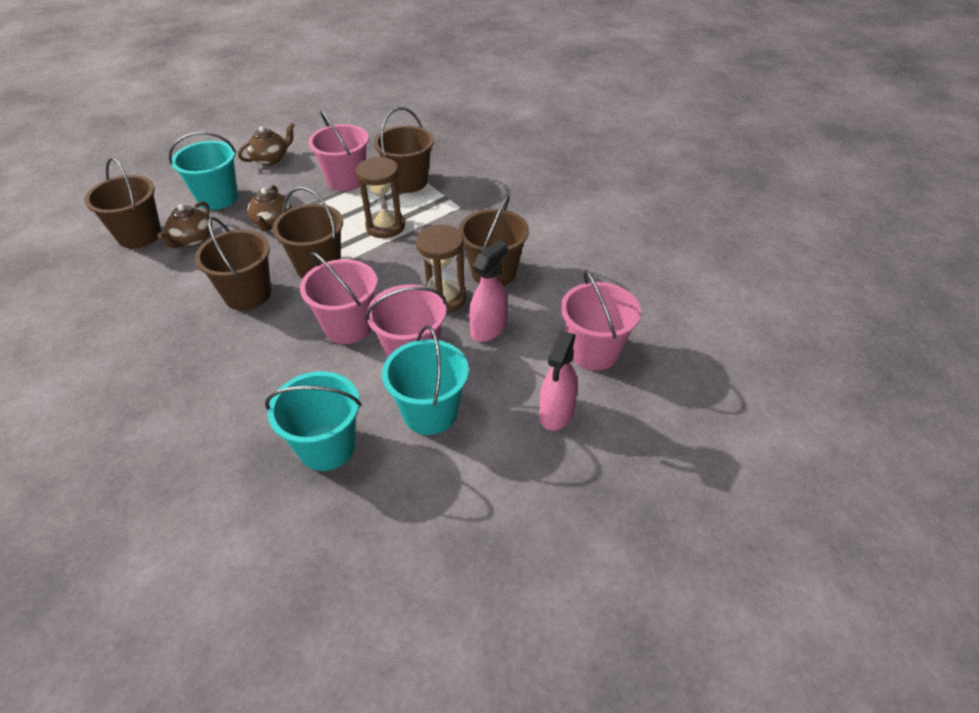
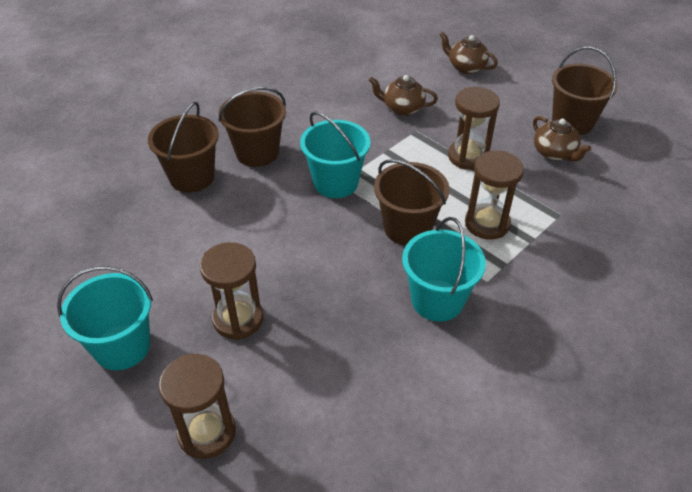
brown bucket: 5 -> 4
brown hourglass: 2 -> 4
pink bucket: 4 -> 0
pink spray bottle: 2 -> 0

